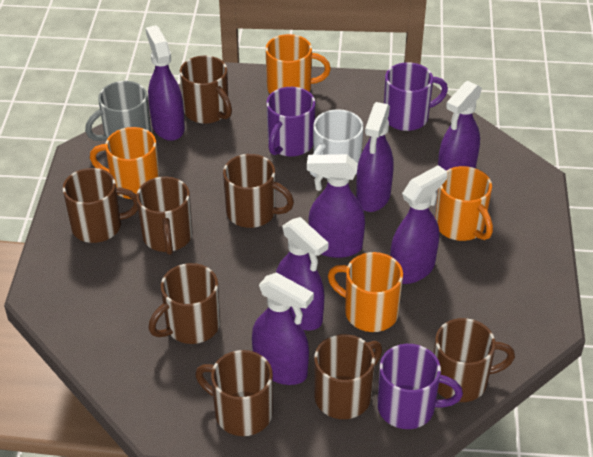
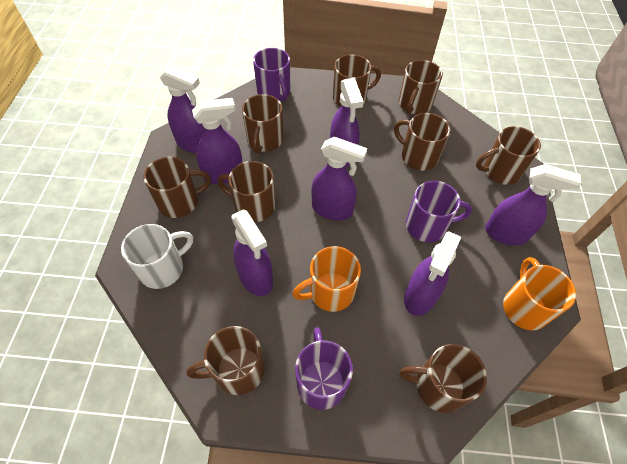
brown mug: 8 -> 9
grey mug: 1 -> 0
orange mug: 4 -> 2

